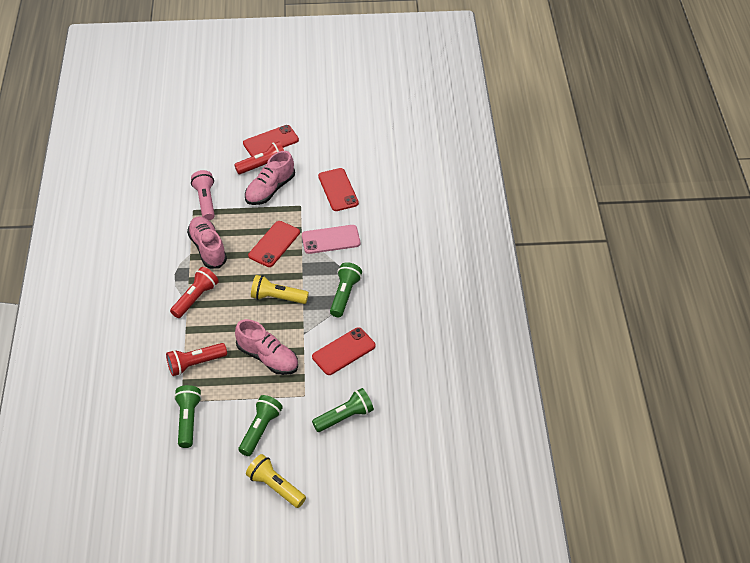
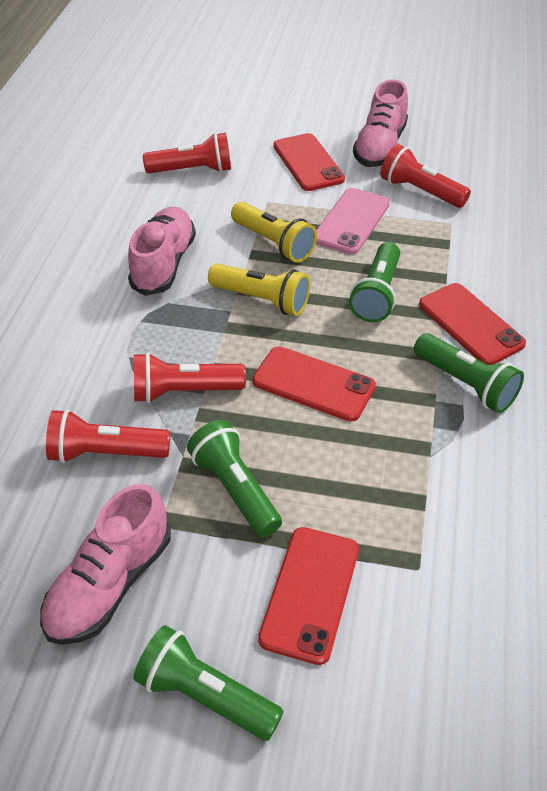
pink flashlight: 1 -> 0
red flashlight: 3 -> 4

